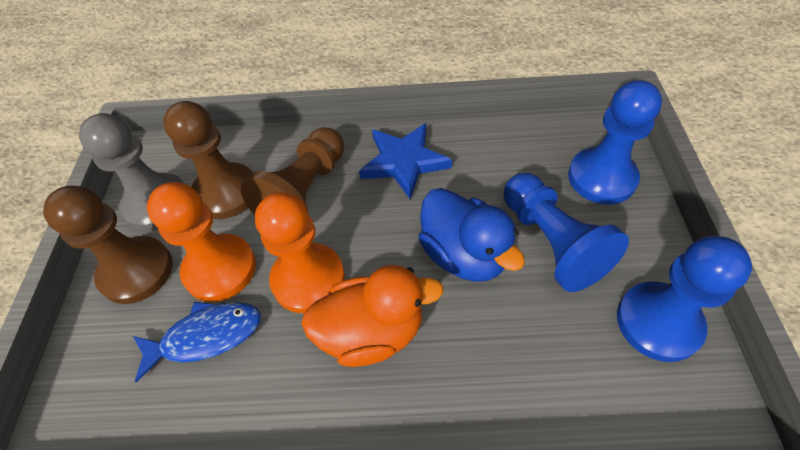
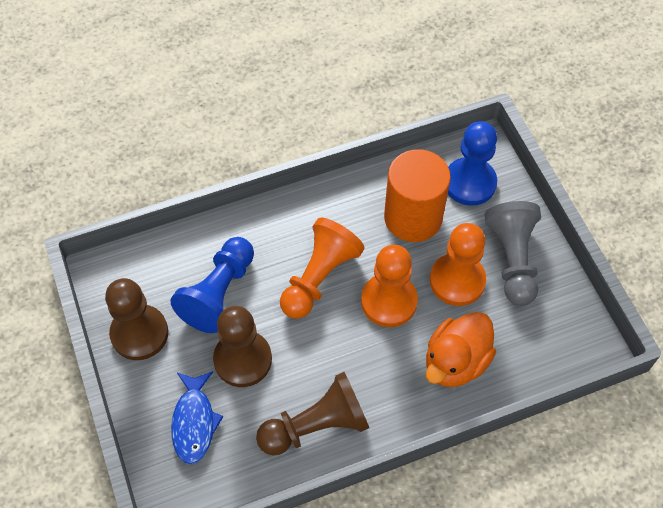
blue duck: 1 -> 0
blue pawn: 3 -> 2
blue star: 1 -> 0
orange cylinder: 0 -> 1
orange pawn: 2 -> 3

